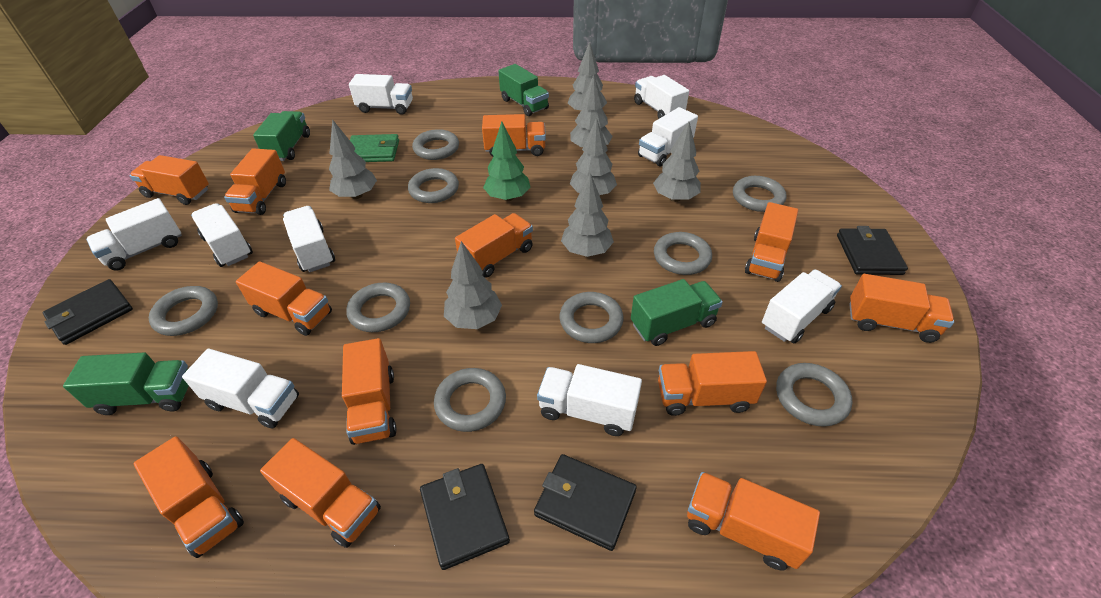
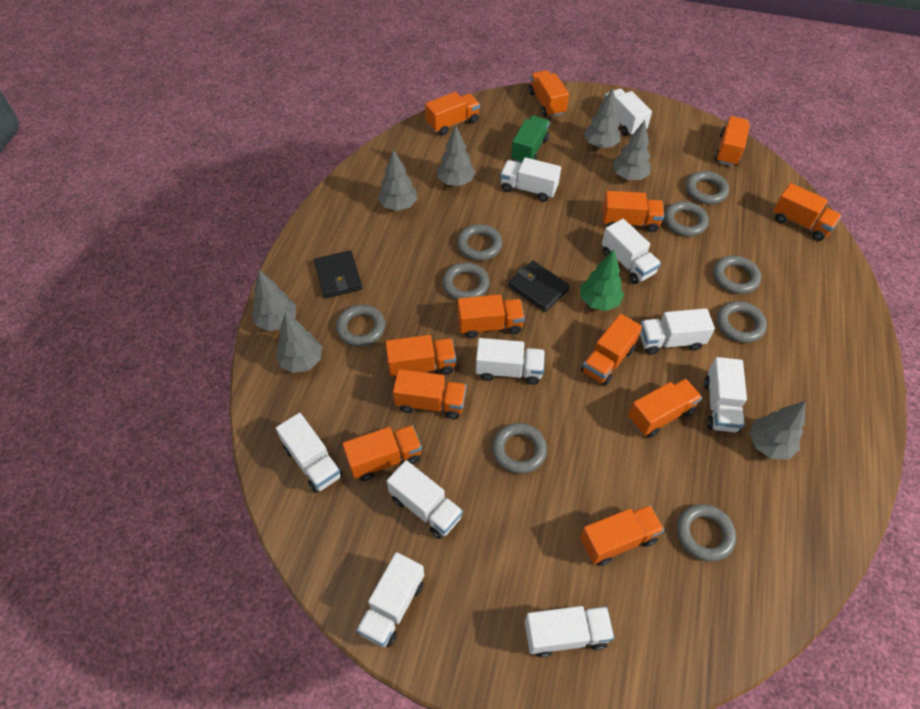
black wallet: 4 -> 2
green truck: 4 -> 1
green wallet: 1 -> 0
white truck: 9 -> 10

